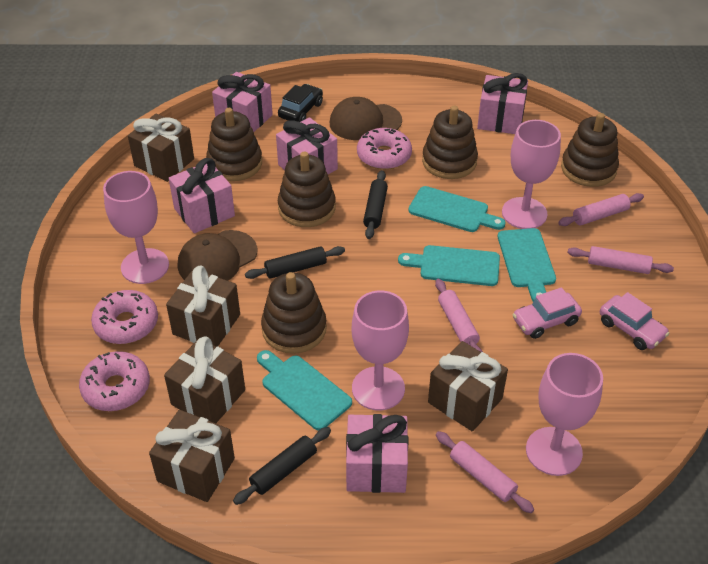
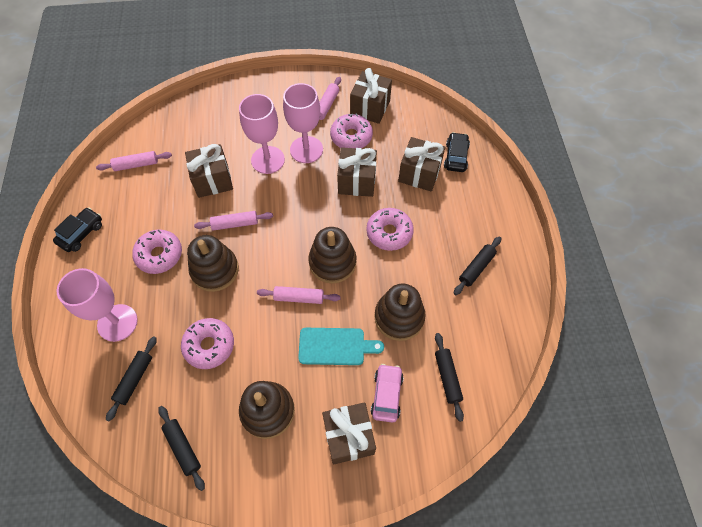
black car: 1 -> 2
black rolling pin: 3 -> 4
brown cap: 2 -> 0
brown stacking toy: 5 -> 4
pink car: 2 -> 1
pink donut: 3 -> 4
pink gift: 5 -> 0
pink goblet: 4 -> 3
turquoise cutting board: 4 -> 1

